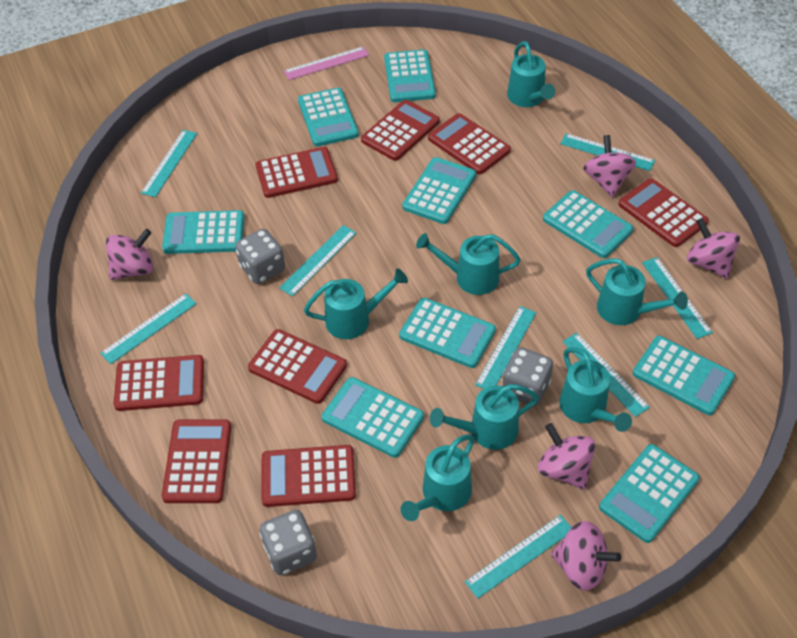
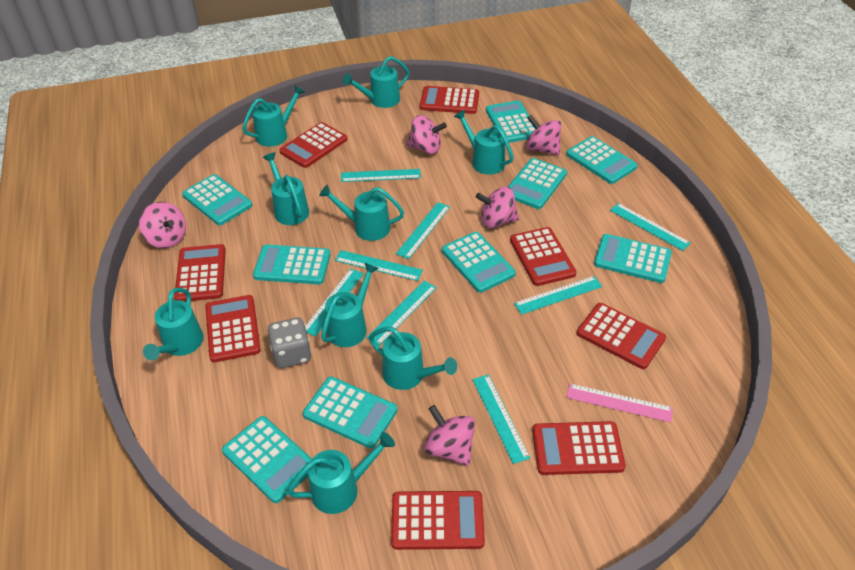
grey dice: 3 -> 1
turquoise watering can: 7 -> 9

